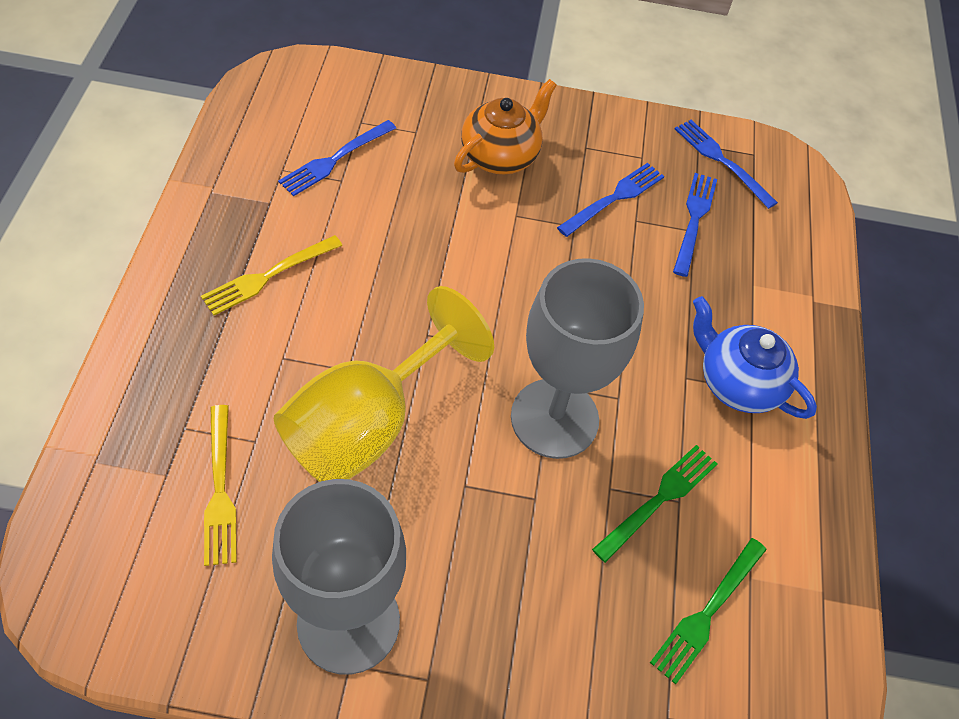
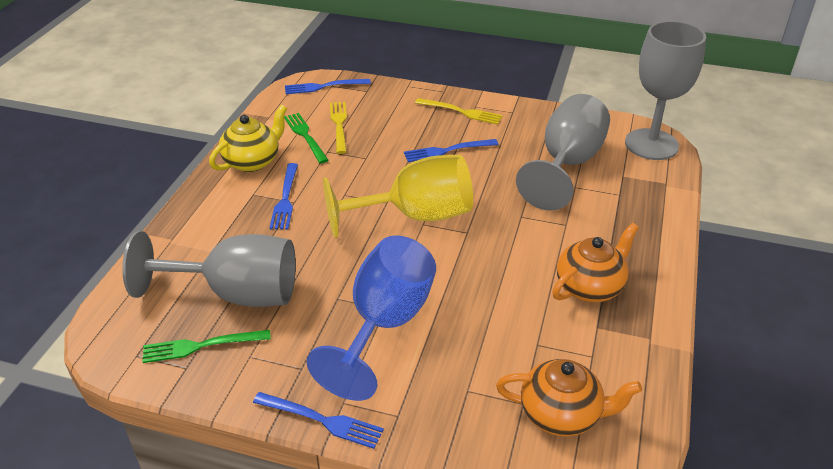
blue goblet: 0 -> 1
blue teapot: 1 -> 0
grey goblet: 2 -> 3
orange teapot: 1 -> 2
yellow teapot: 0 -> 1

